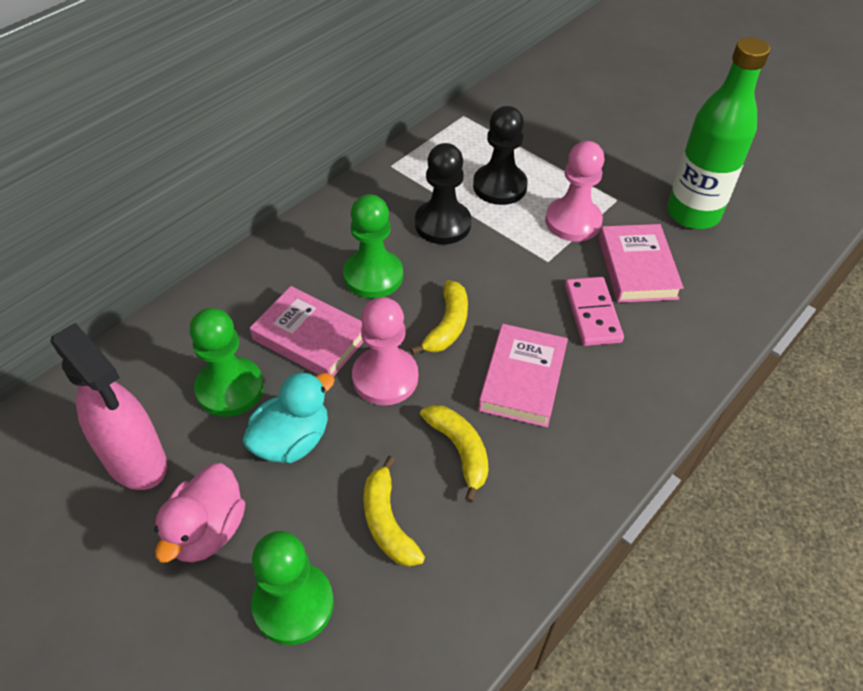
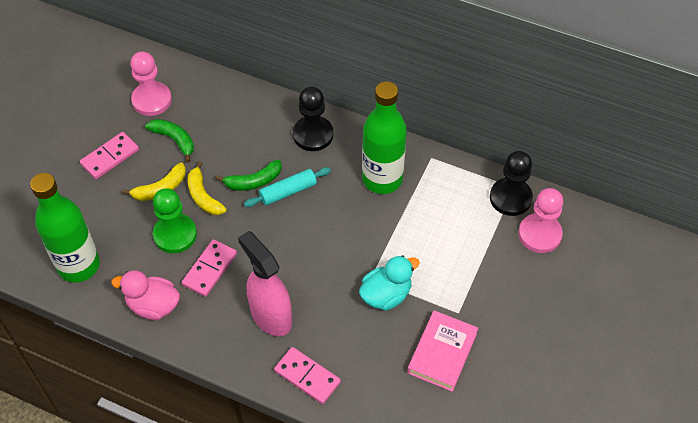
green banana: 0 -> 2
green bottle: 1 -> 2
green pawn: 3 -> 1
pink book: 3 -> 1
pink domino: 1 -> 3
turquoise rolling pin: 0 -> 1
yellow banana: 3 -> 2

